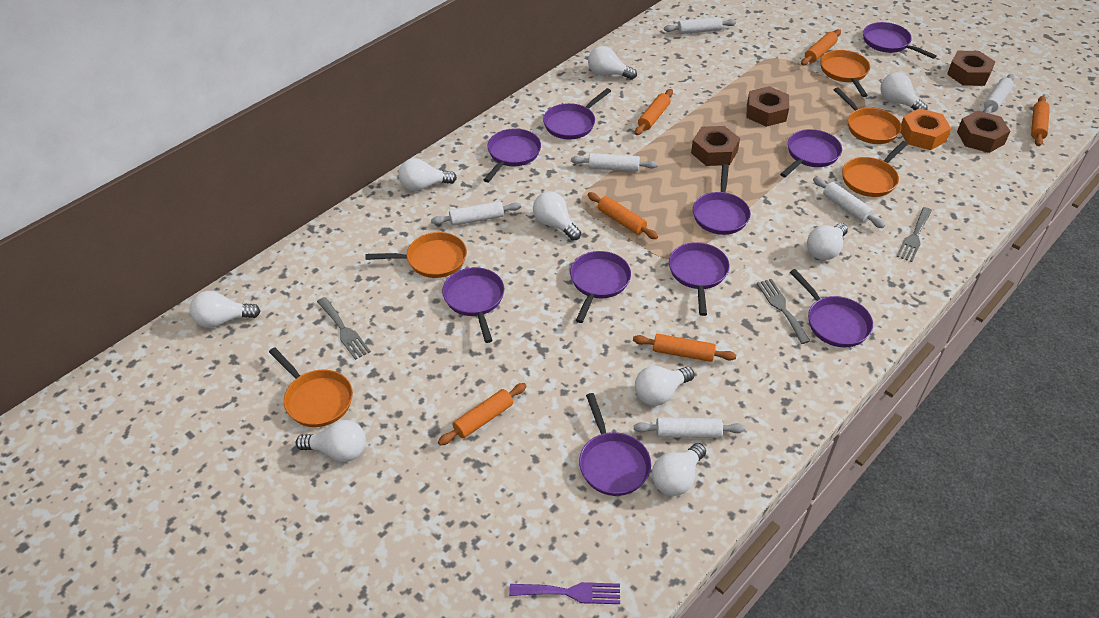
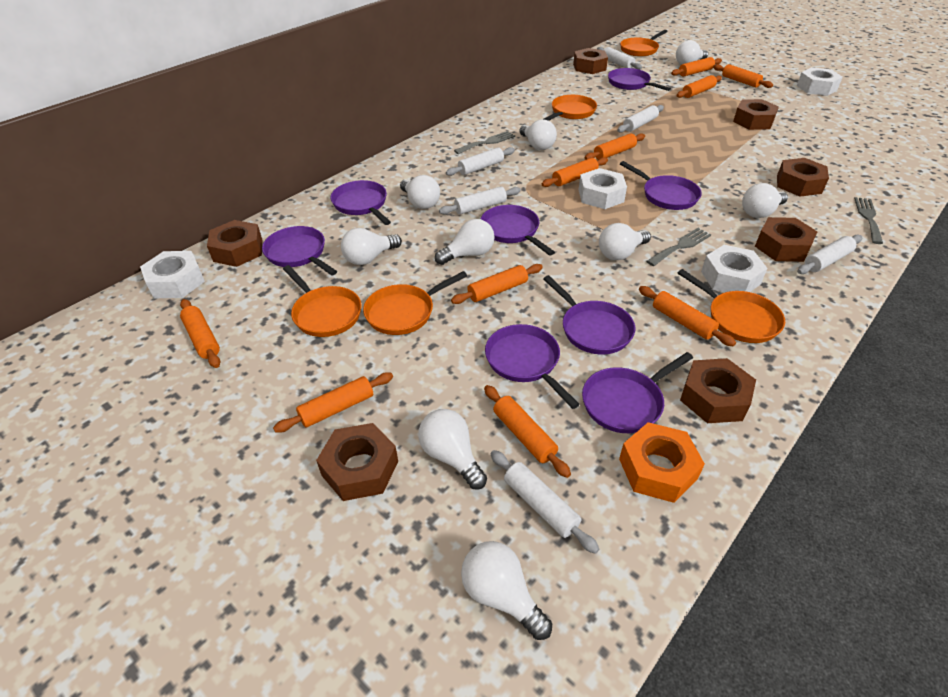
brown nut: 4 -> 7
orange rolling pin: 6 -> 10
purple fork: 1 -> 0
purple pan: 10 -> 8
white nut: 0 -> 4

